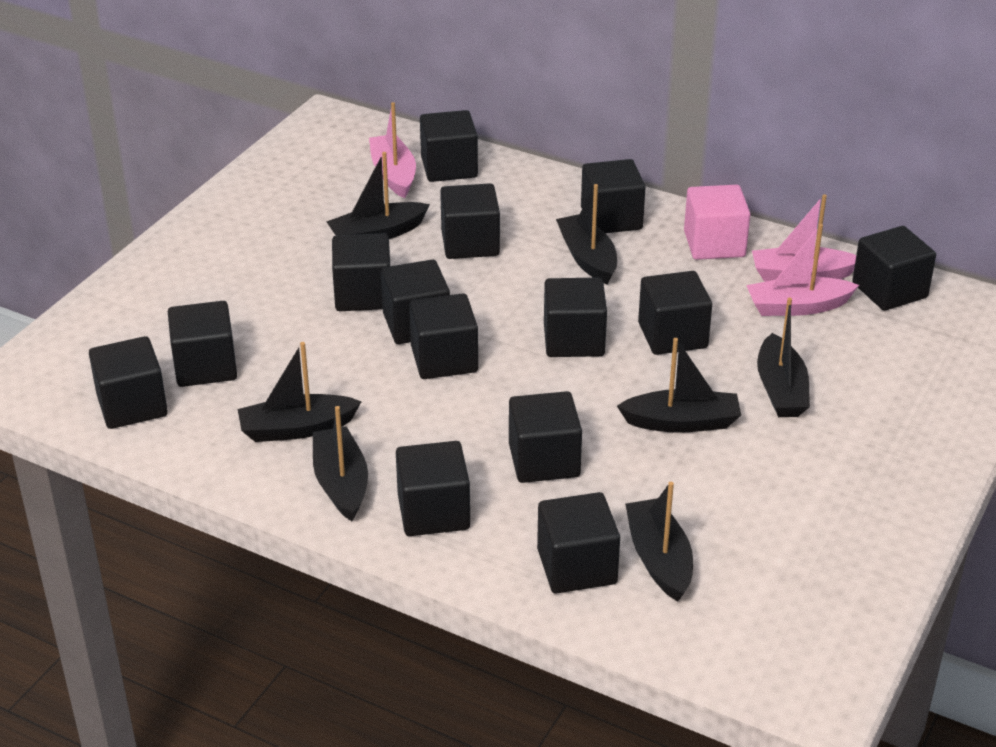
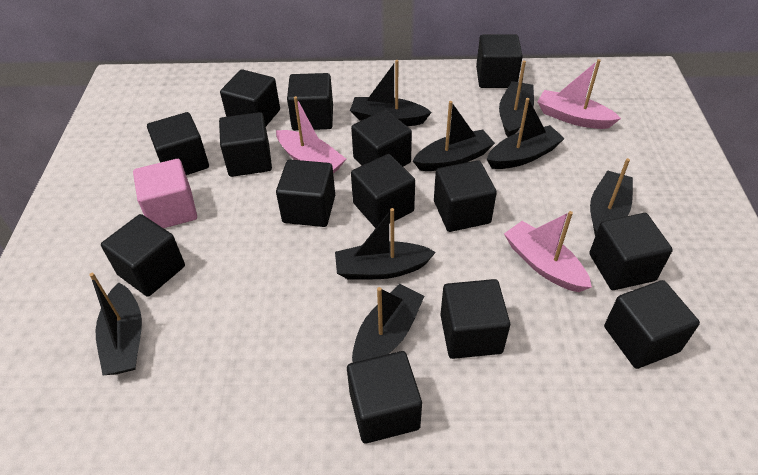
black boat: 7 -> 8

